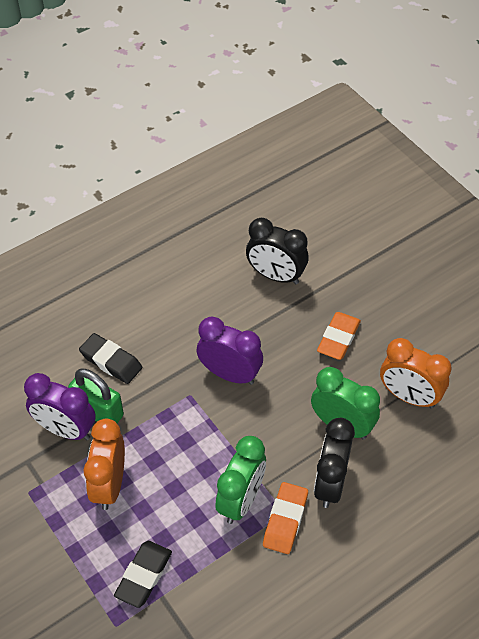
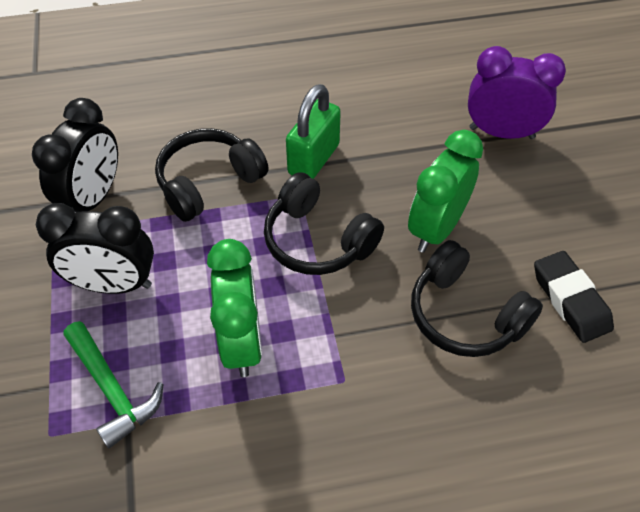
black eraser: 2 -> 1
black headphones: 0 -> 3
green hammer: 0 -> 1
orange clock: 2 -> 0
orange eraser: 2 -> 0
purple clock: 2 -> 1

